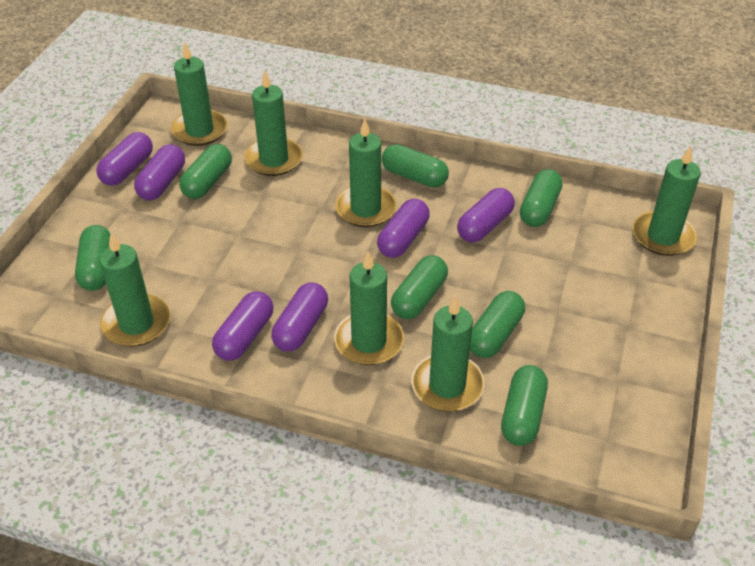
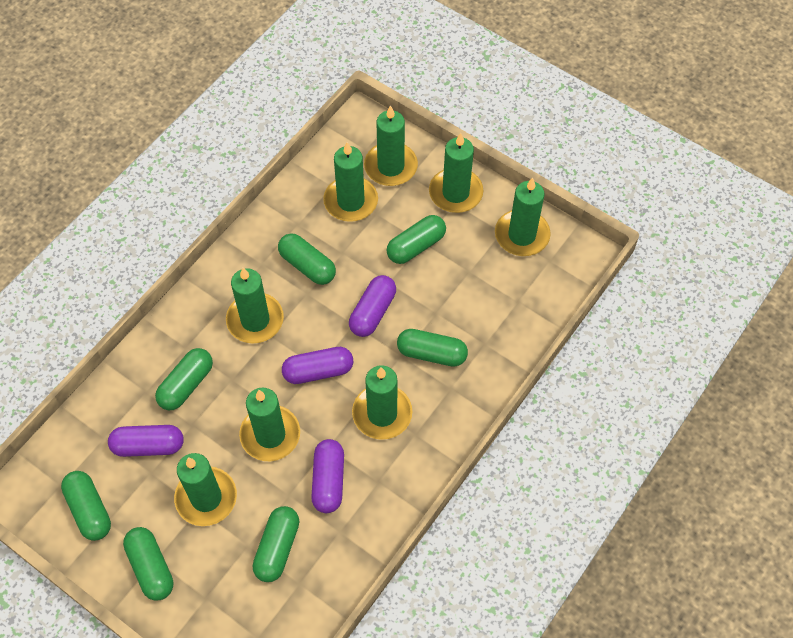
green candle: 7 -> 8
purple capsule: 6 -> 4

